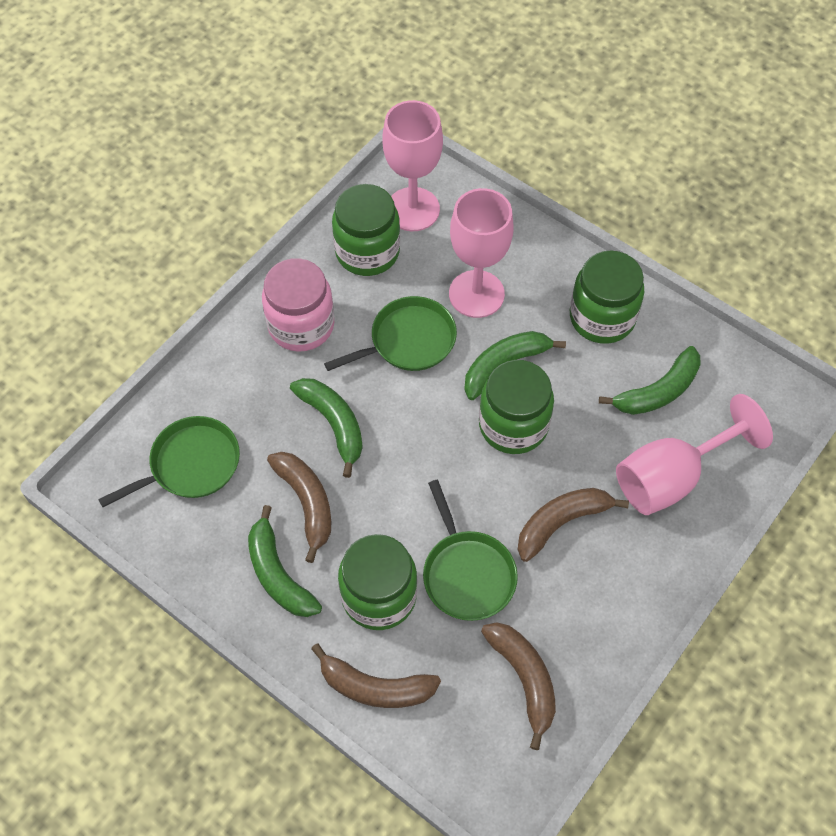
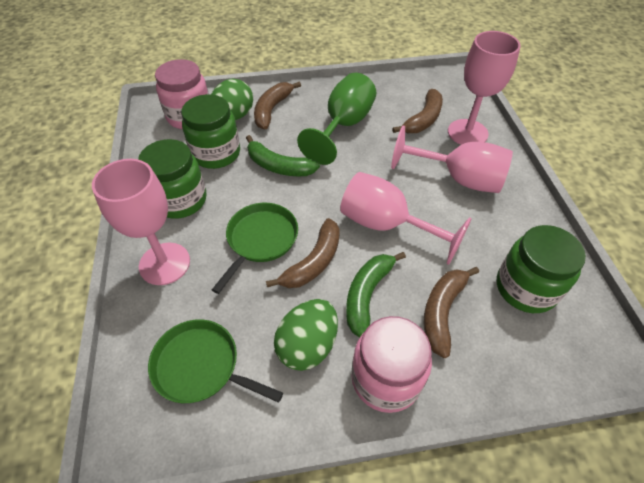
green banana: 4 -> 2
green egg: 0 -> 2
green goblet: 0 -> 1
green jar: 4 -> 3
green pan: 3 -> 2
pink goblet: 3 -> 4
pink jar: 1 -> 2

